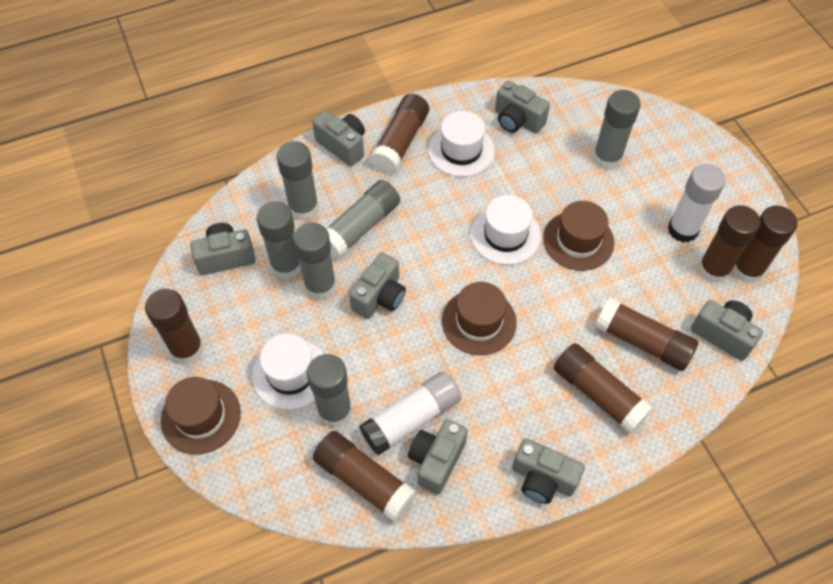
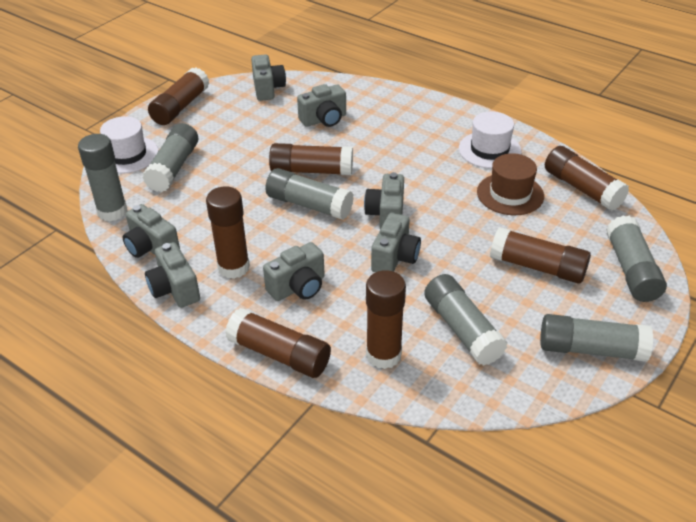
brown hat: 3 -> 1
white glue stick: 2 -> 0
white hat: 3 -> 2

